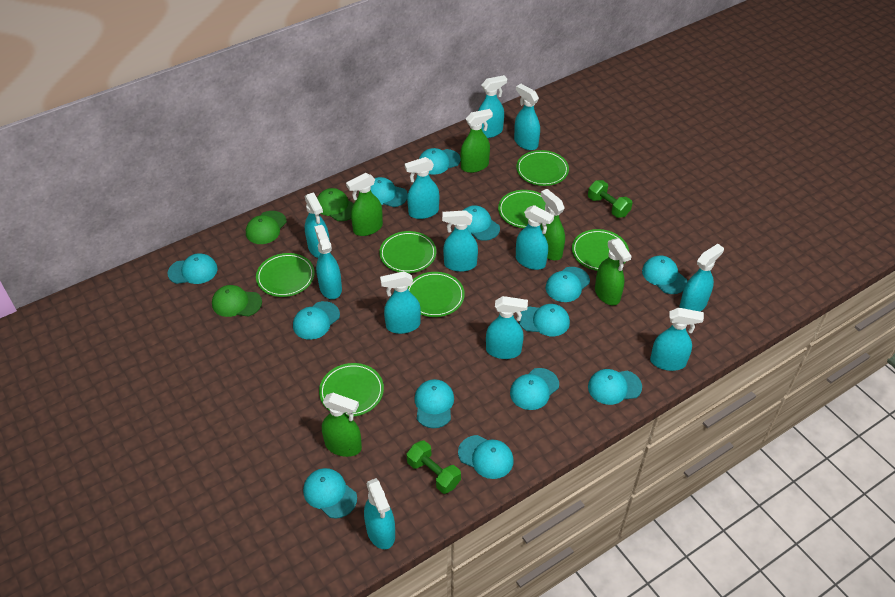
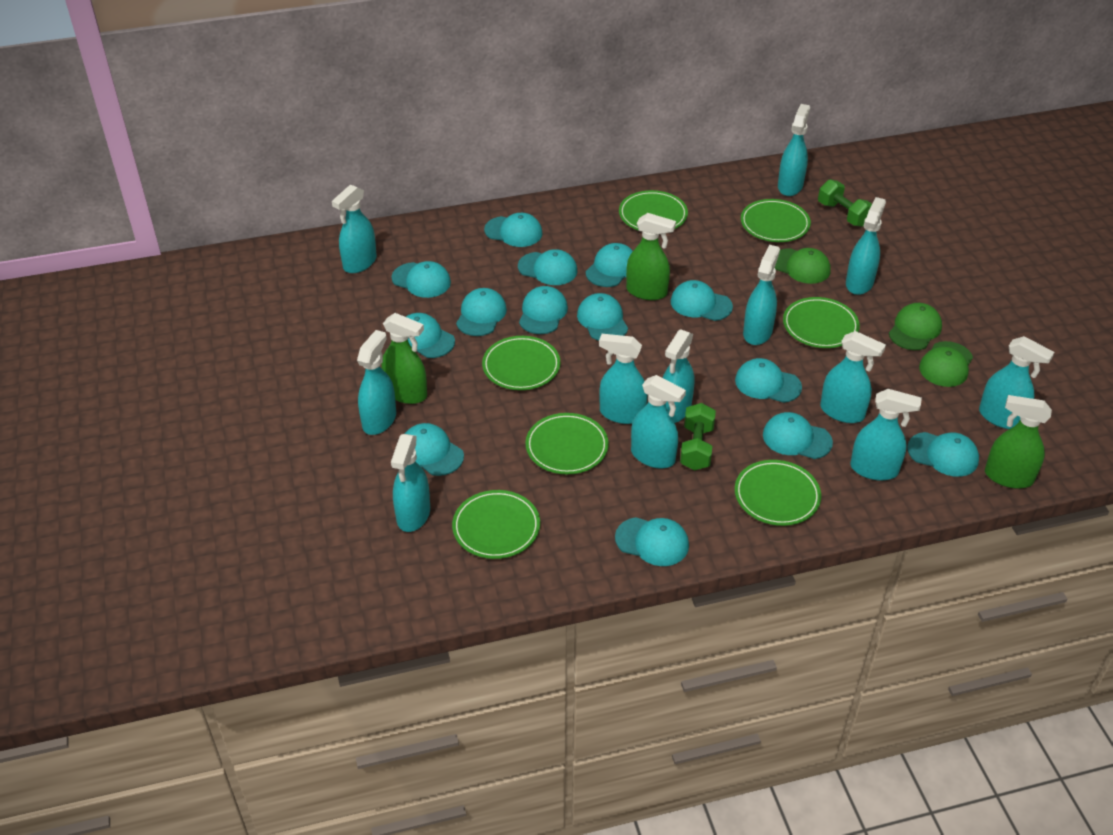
green spray bottle: 5 -> 3
turquoise cap: 13 -> 14

